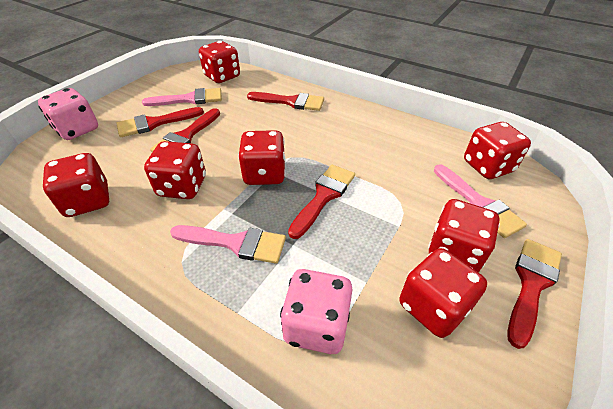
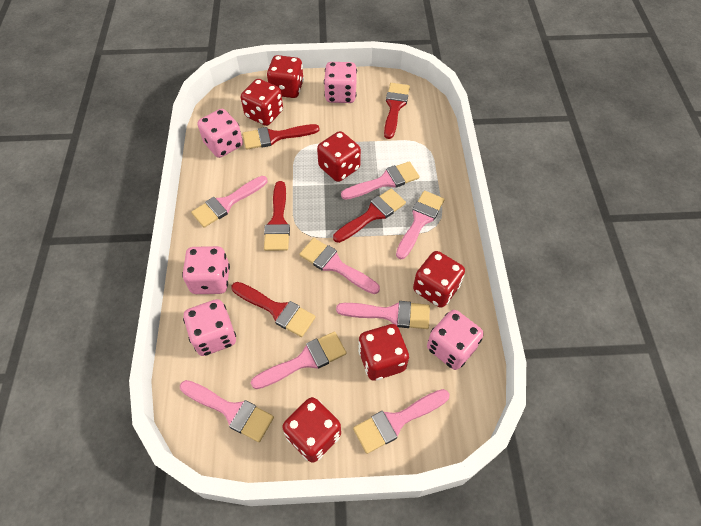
pink brush: 3 -> 8
pink dice: 2 -> 5
red dice: 7 -> 6

